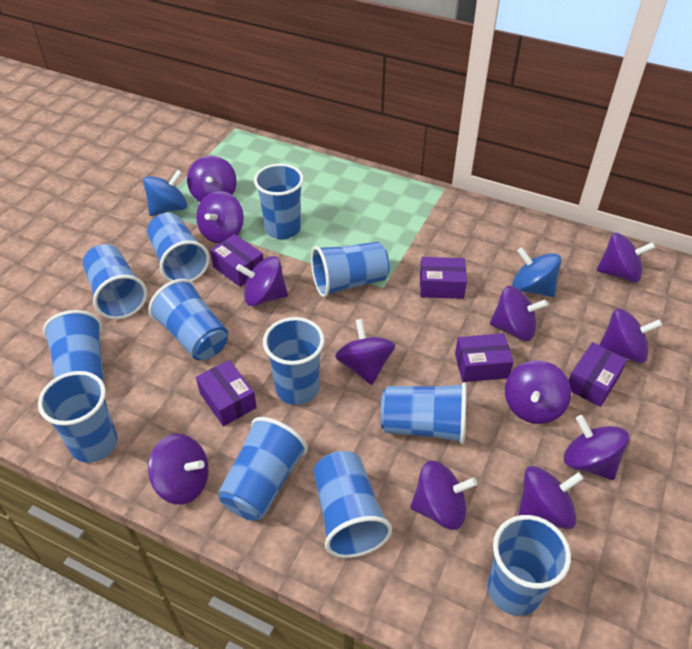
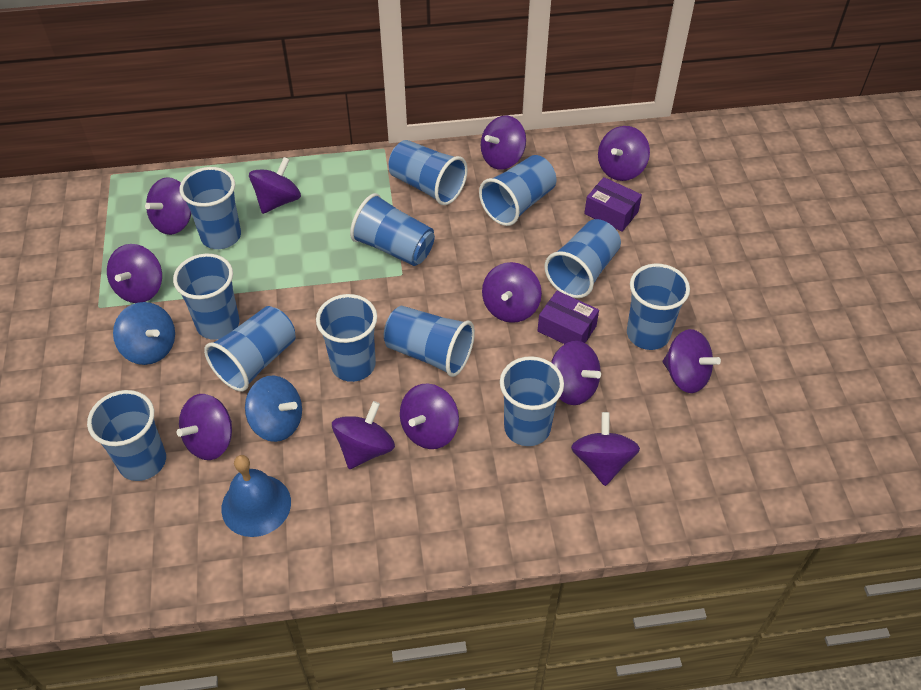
blue bell: 0 -> 1
purple box: 5 -> 2

